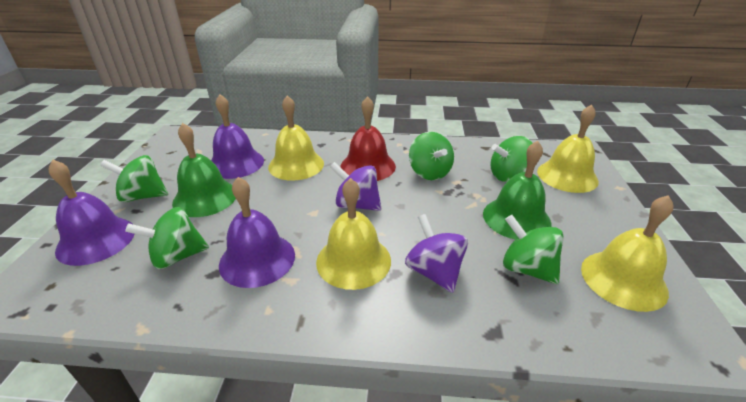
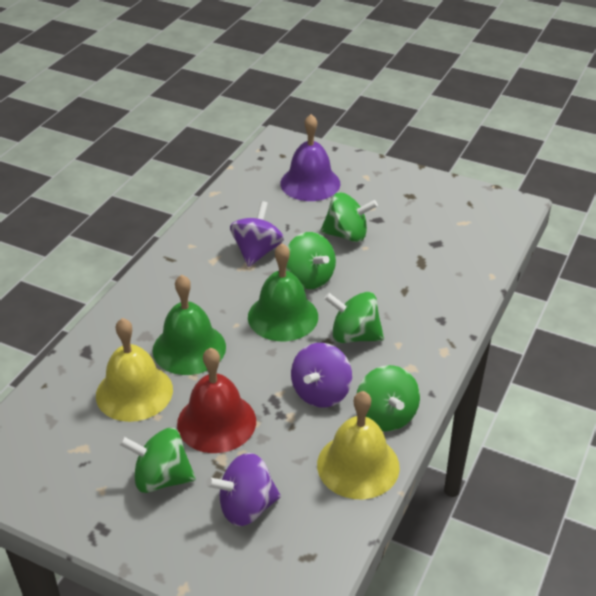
purple bell: 3 -> 1
purple spinning top: 2 -> 3
yellow bell: 4 -> 2

